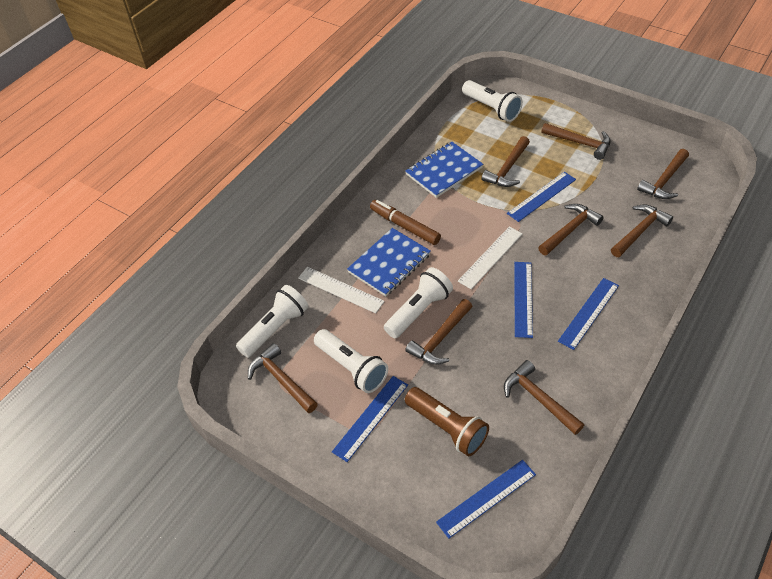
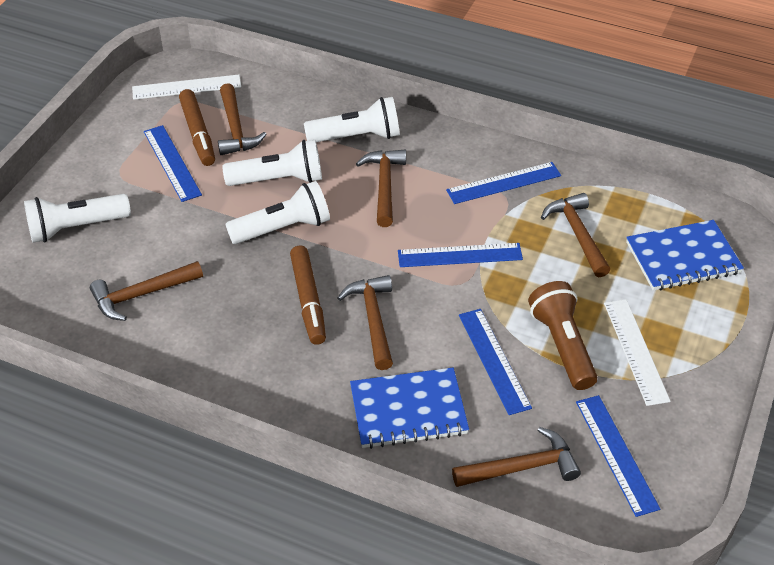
brown hammer: 8 -> 6
brown marker: 1 -> 2

